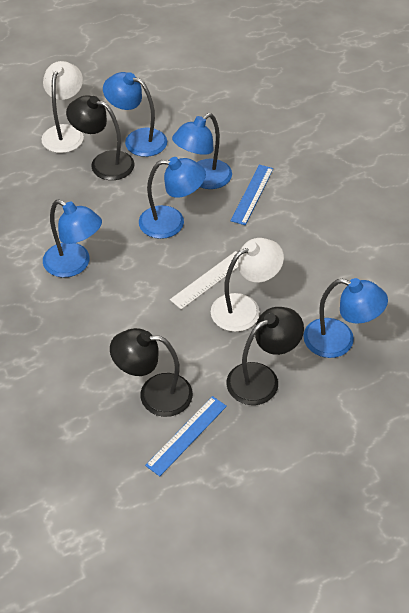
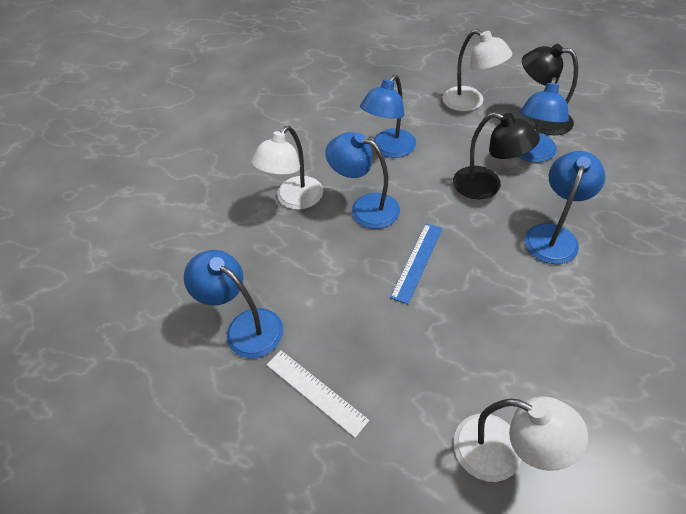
black lamp: 3 -> 2
blue ruler: 2 -> 1
white lamp: 2 -> 3

